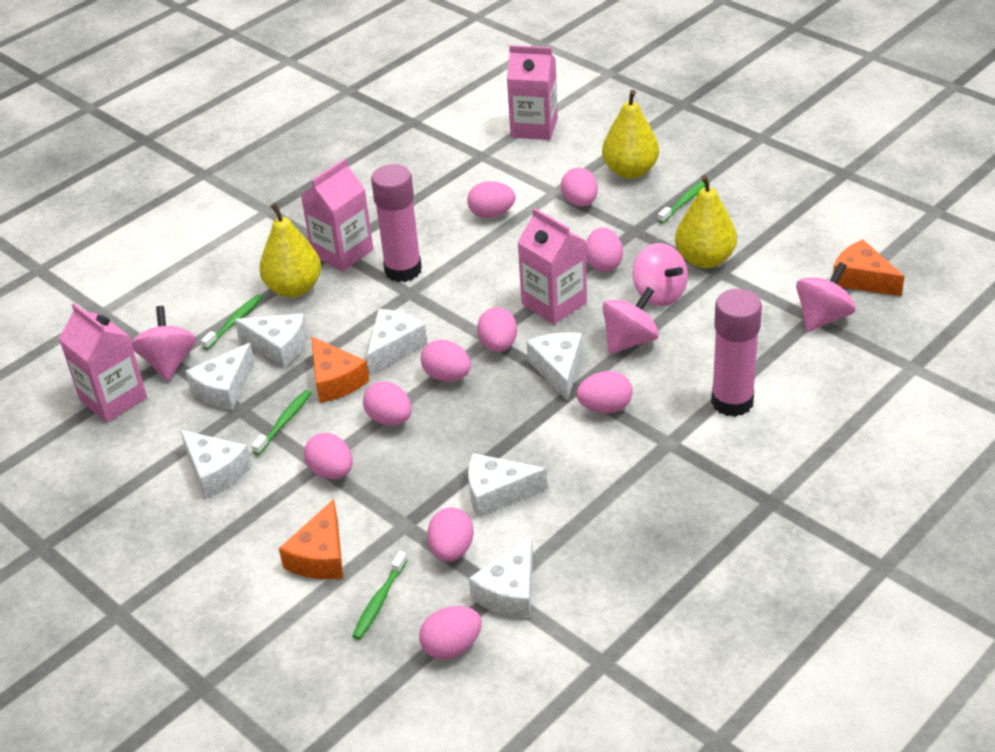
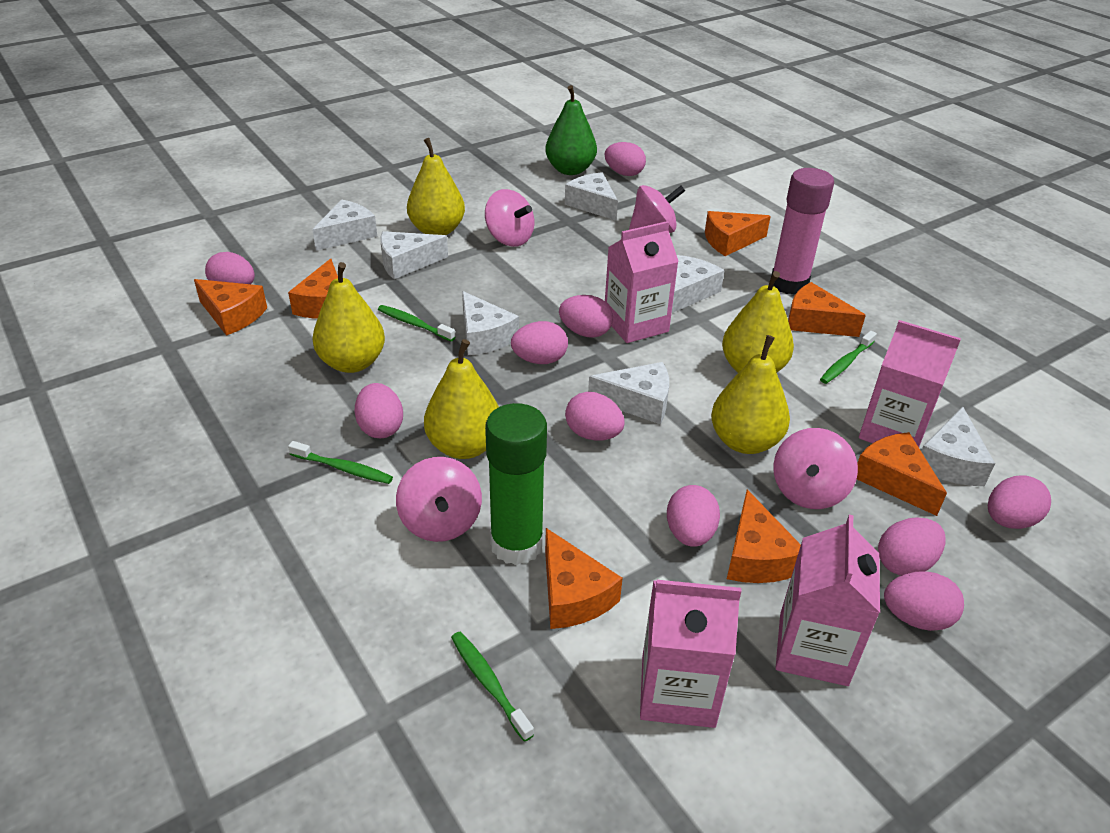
green glue stick: 0 -> 1
green pear: 0 -> 1
orange cheese: 3 -> 7
pink glue stick: 2 -> 1
yellow pear: 3 -> 5

